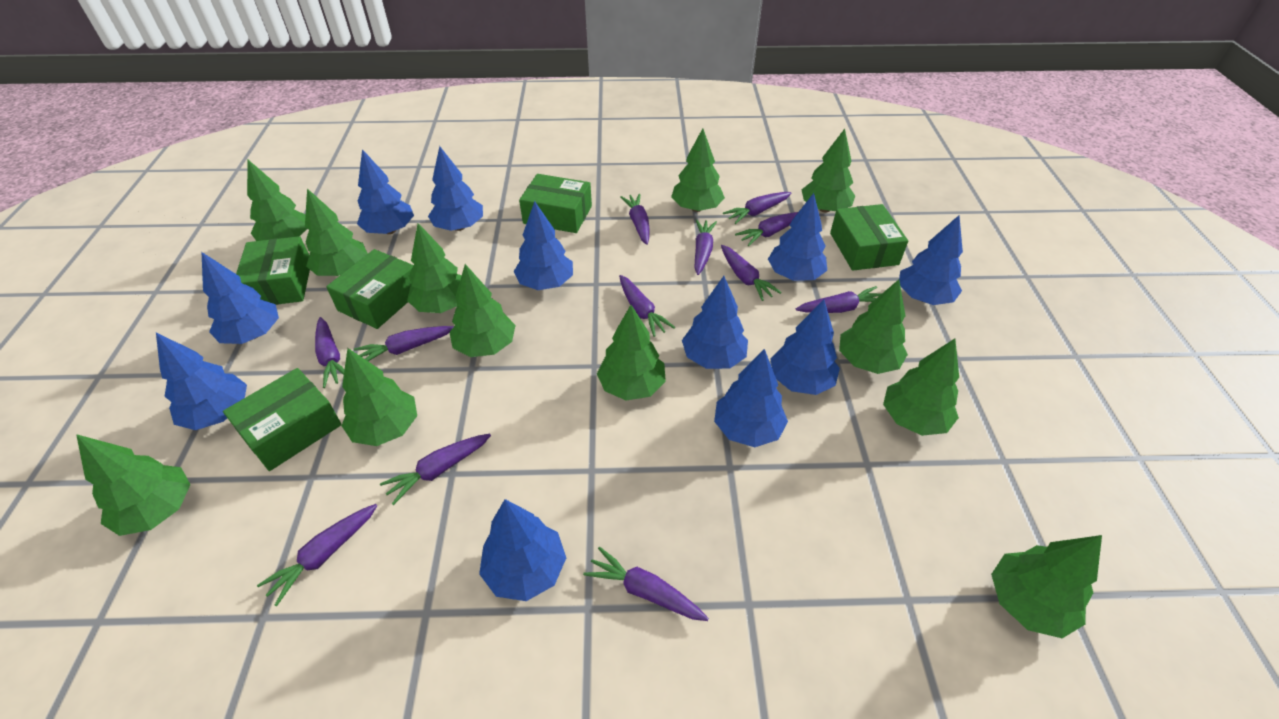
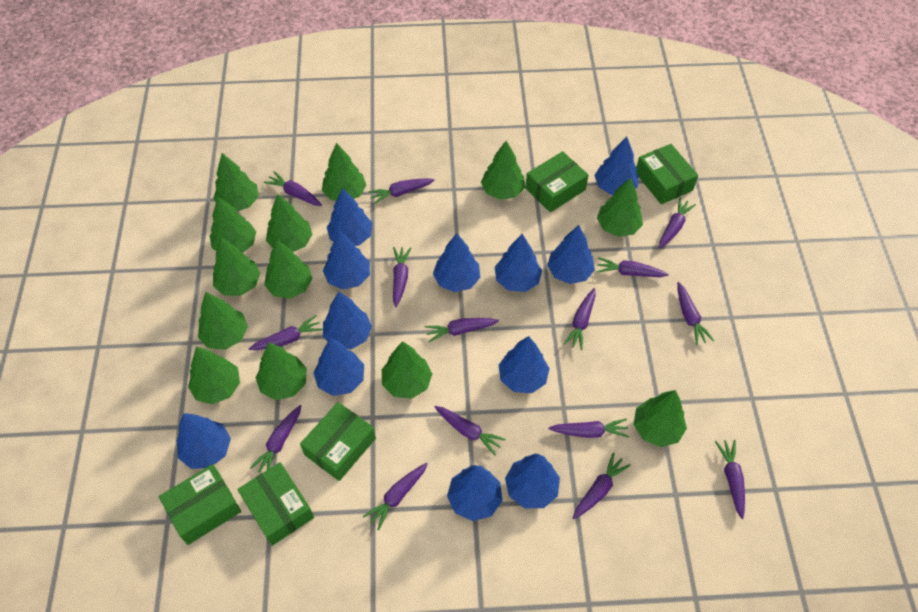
blue tree: 11 -> 12
green tree: 12 -> 13
purple carrot: 12 -> 15

